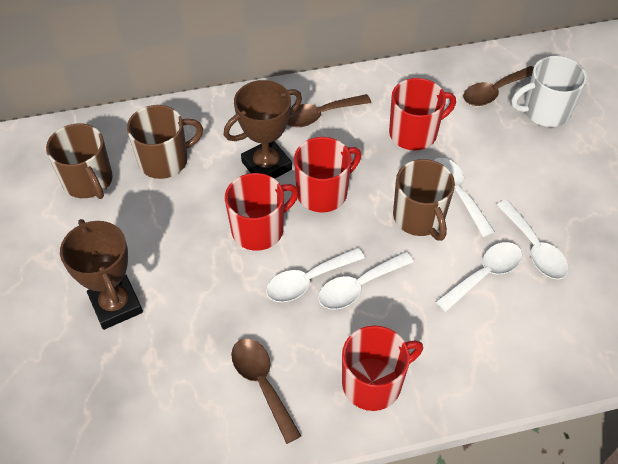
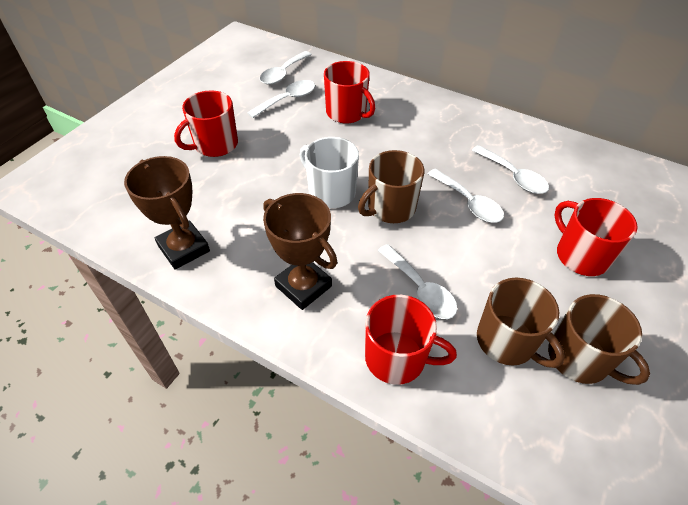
brown spoon: 3 -> 0

